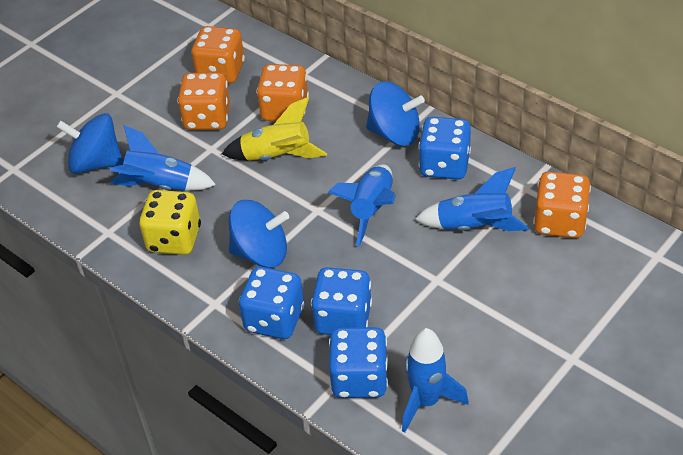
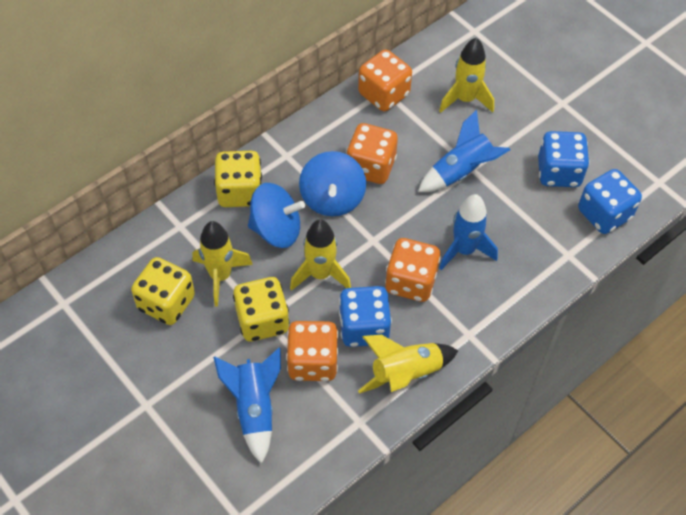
blue dice: 4 -> 3
blue rocket: 4 -> 3
blue spinning top: 3 -> 2
yellow dice: 1 -> 3
yellow rocket: 1 -> 4

